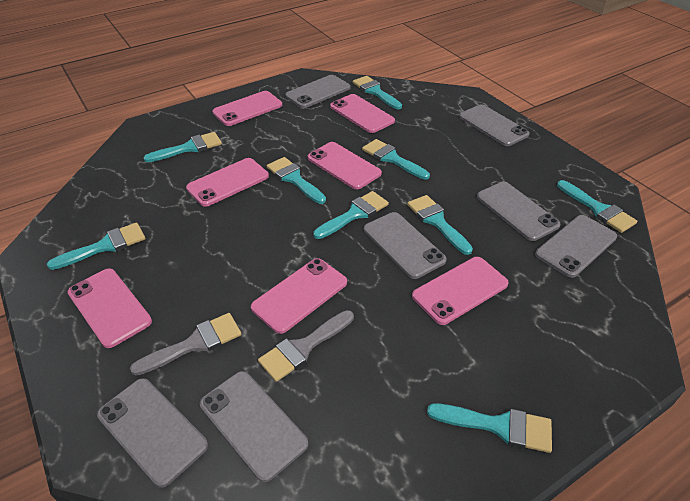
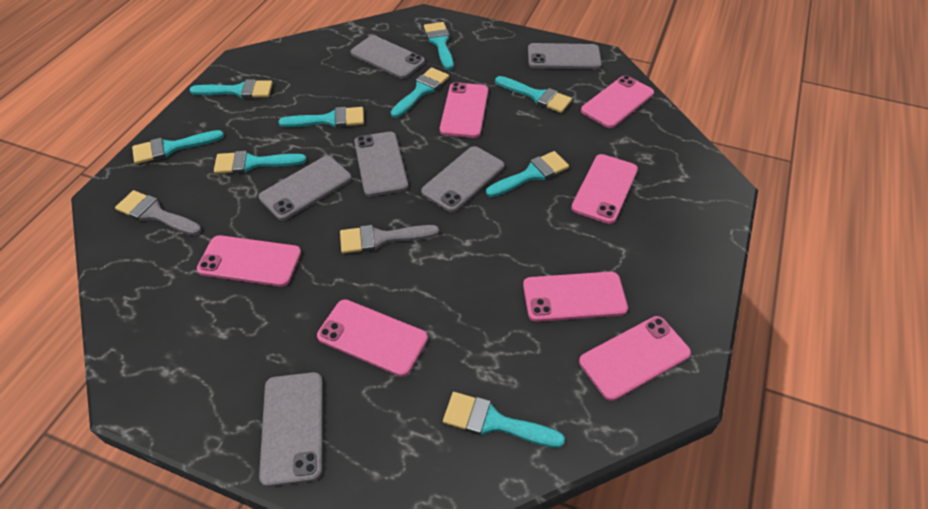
grey phone: 7 -> 6

